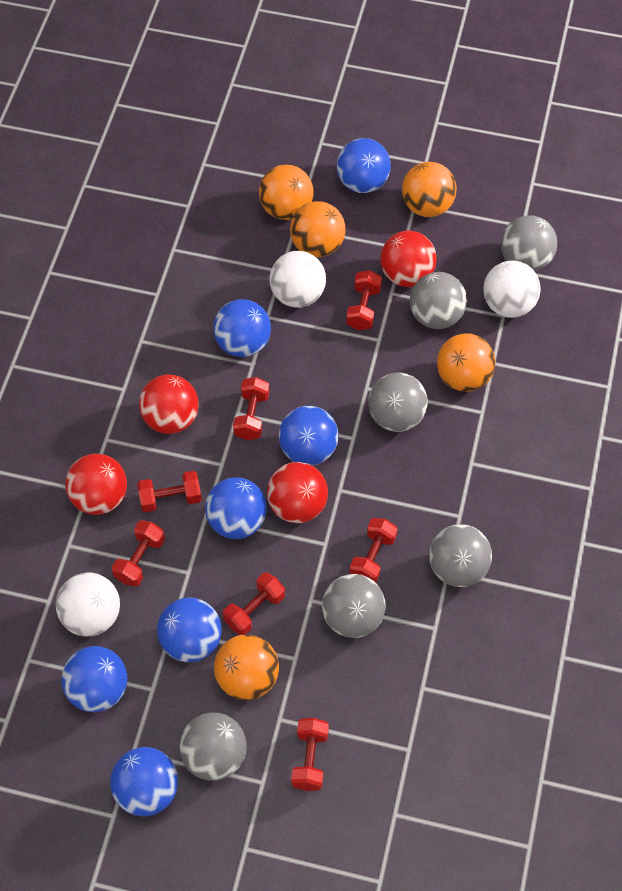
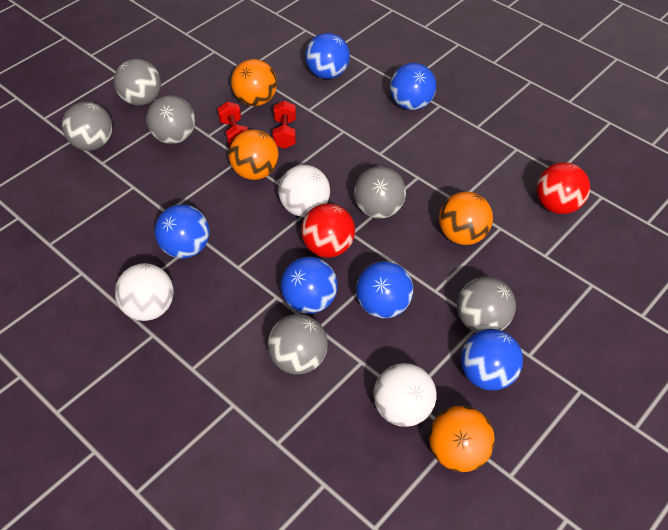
blue ball: 7 -> 6
orange ball: 5 -> 4
red ball: 4 -> 2
red dumbbell: 7 -> 2

